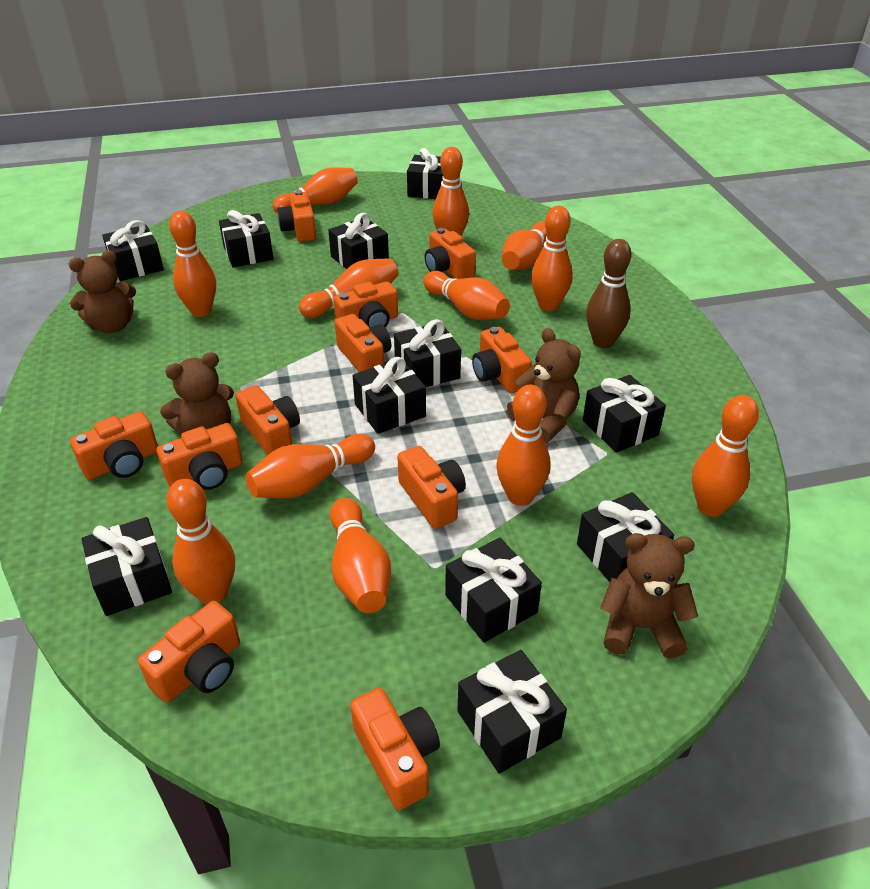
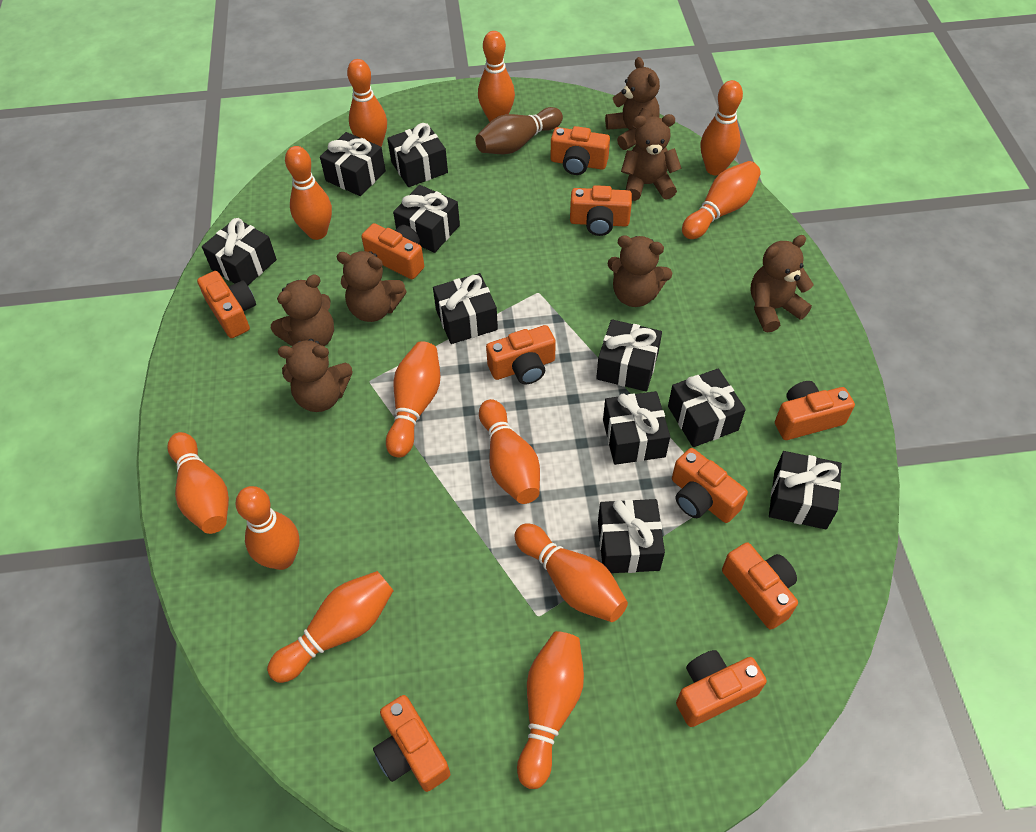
black gift: 11 -> 10
brown teddy bear: 4 -> 7
orange camera: 11 -> 10

